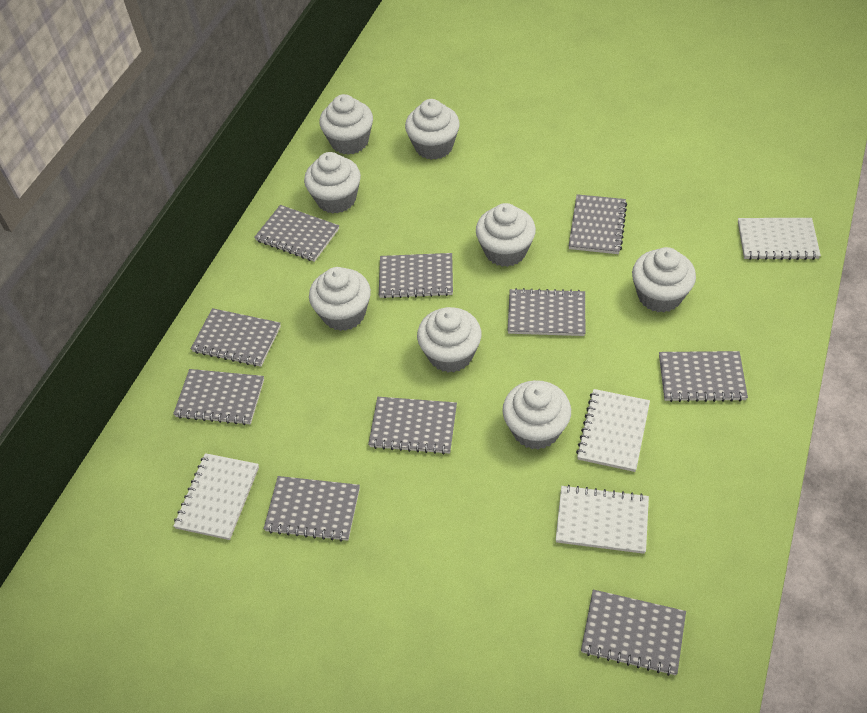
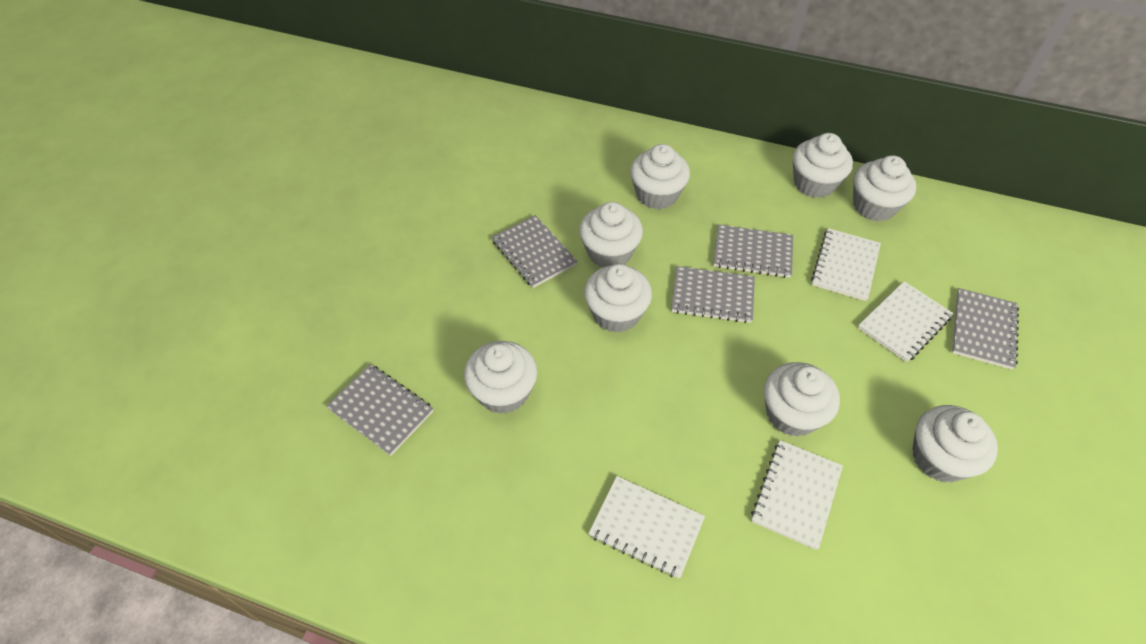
grey notebook: 10 -> 5

